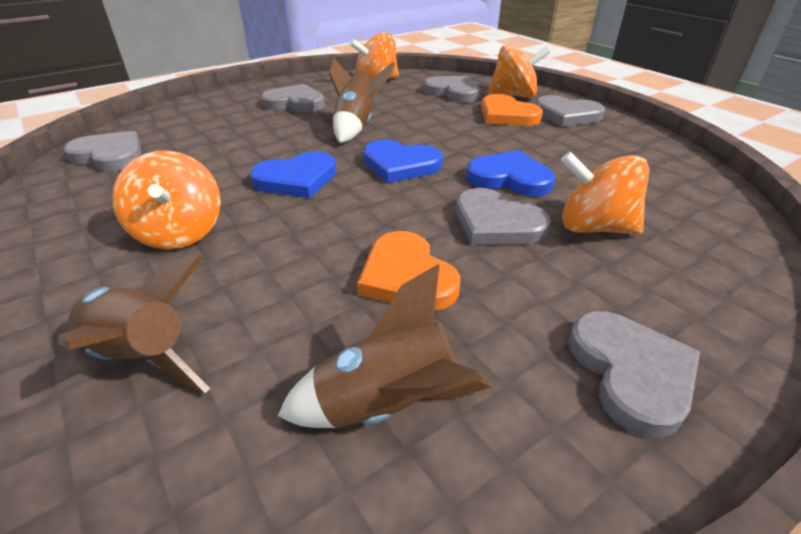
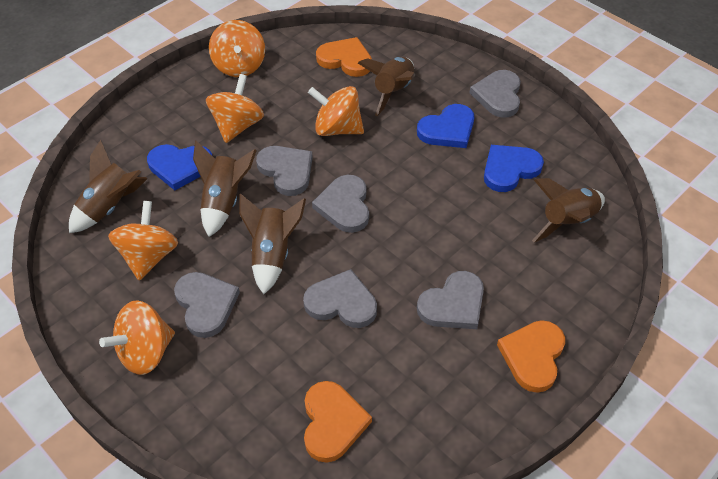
brown rocket: 3 -> 5
orange heart: 2 -> 3
orange spinning top: 4 -> 5

